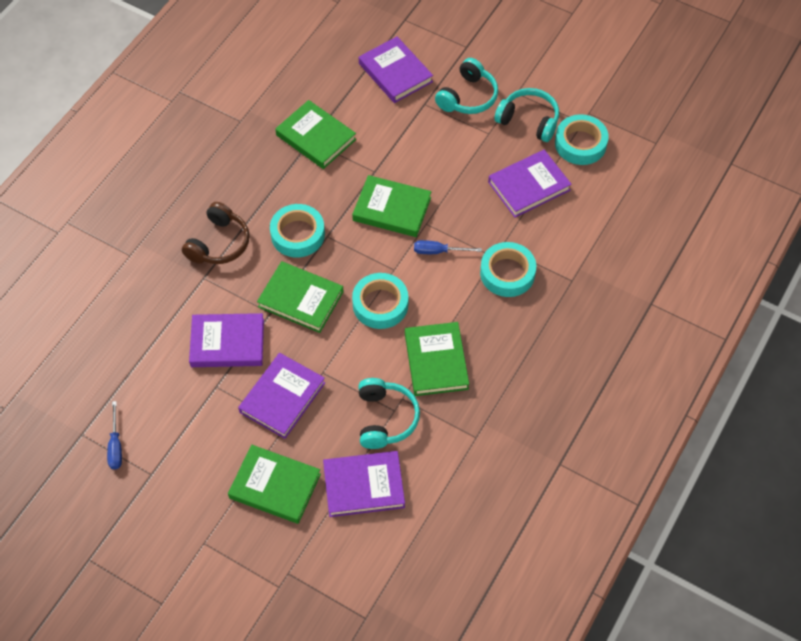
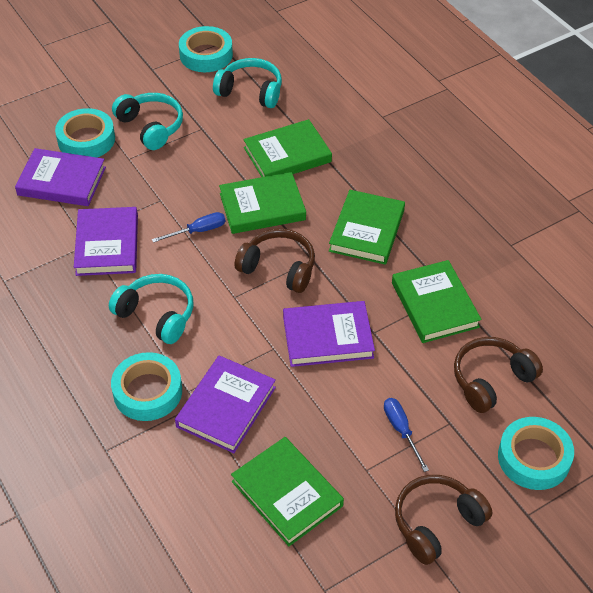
brown headphones: 1 -> 3
purple book: 5 -> 4

